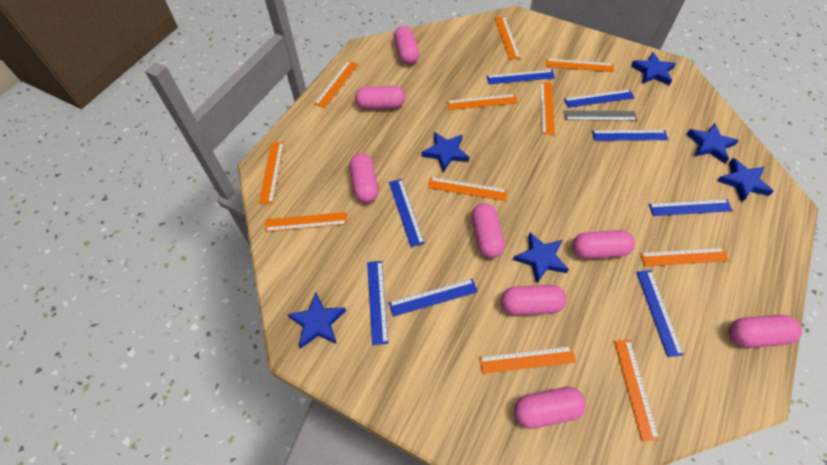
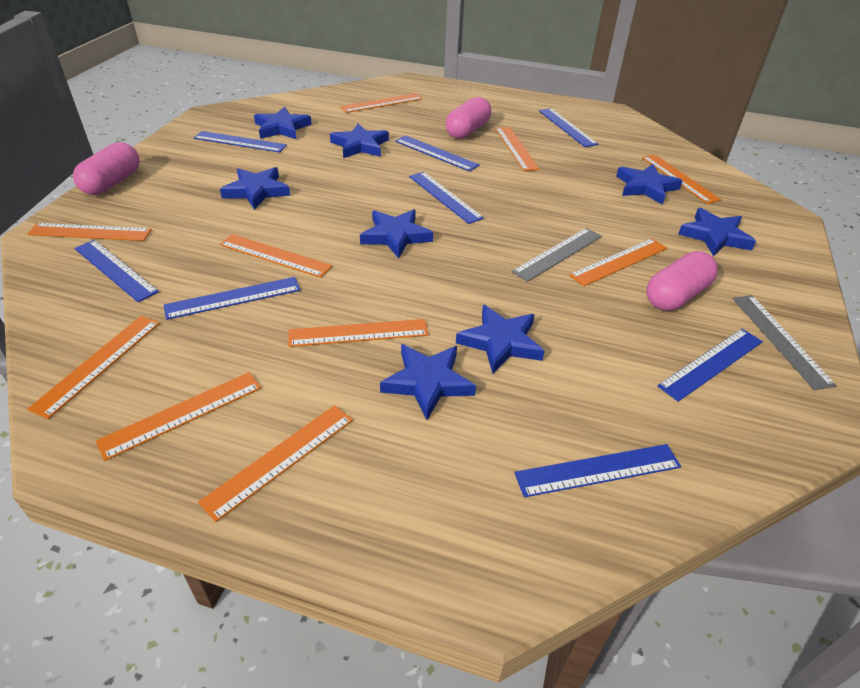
blue star: 6 -> 8
grey ruler: 1 -> 2
orange ruler: 11 -> 10
pink capsule: 8 -> 3

